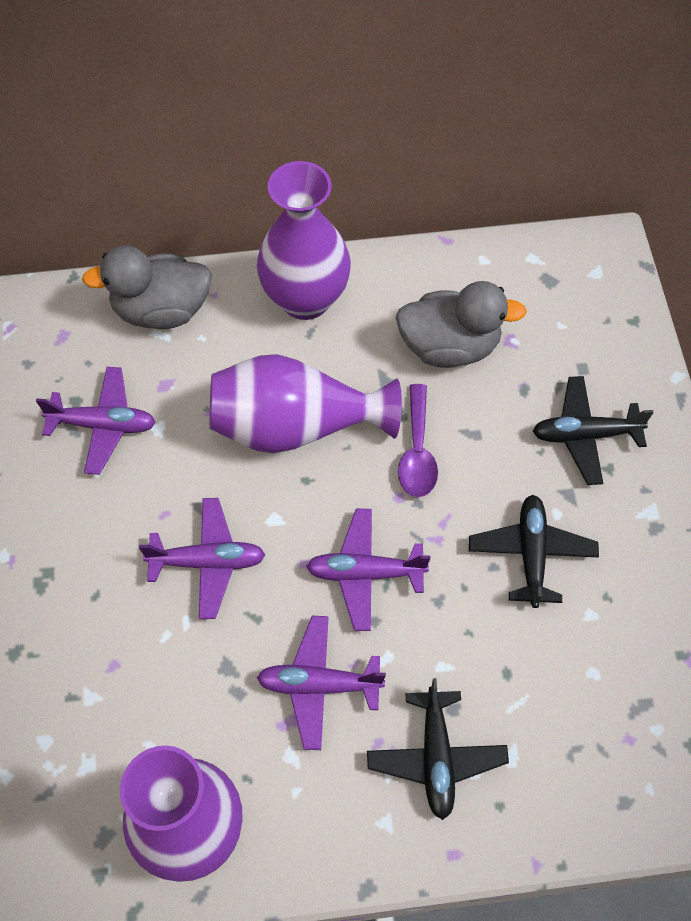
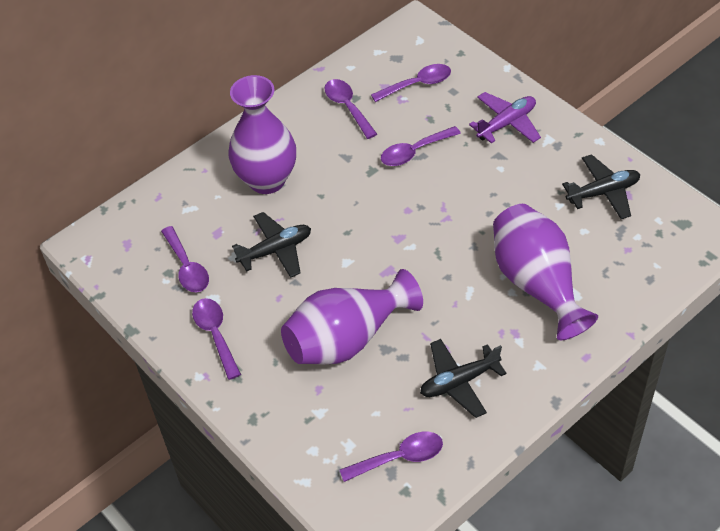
grey duck: 2 -> 0
purple plane: 4 -> 1
purple spoon: 1 -> 6

